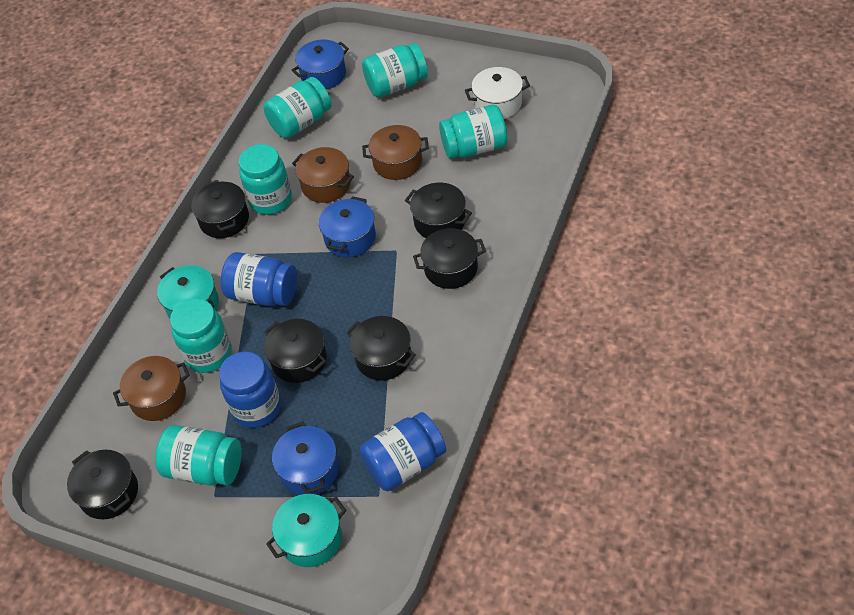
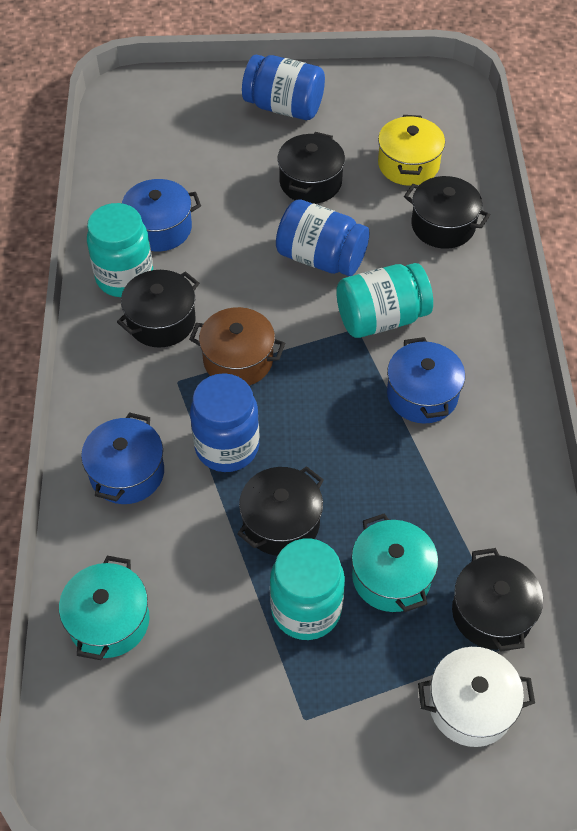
black pot: 6 -> 5
brown pot: 3 -> 1
turquoise jar: 6 -> 3
yellow pot: 0 -> 1

